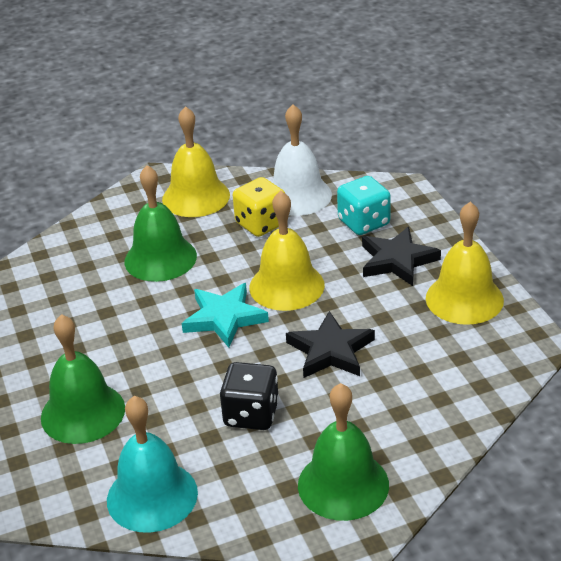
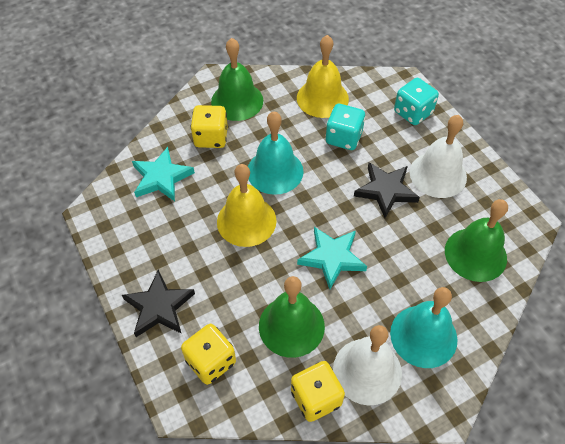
black dice: 1 -> 0
turquoise bell: 1 -> 2
turquoise dice: 1 -> 2
turquoise star: 1 -> 2
white bell: 1 -> 2
yellow bell: 3 -> 2
yellow dice: 1 -> 3

